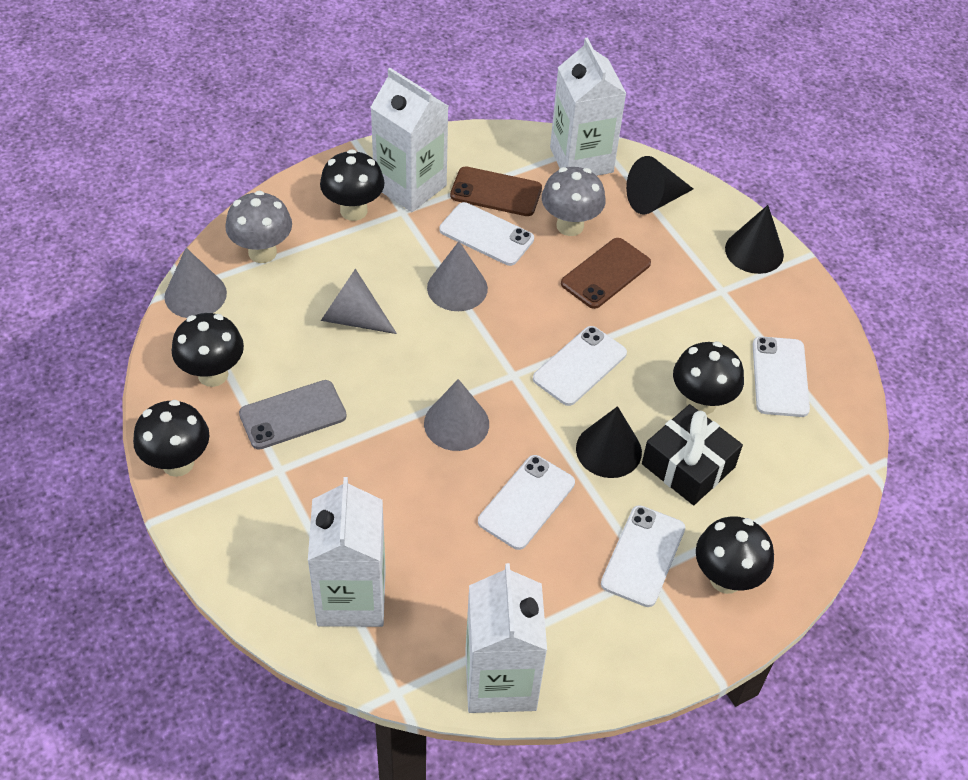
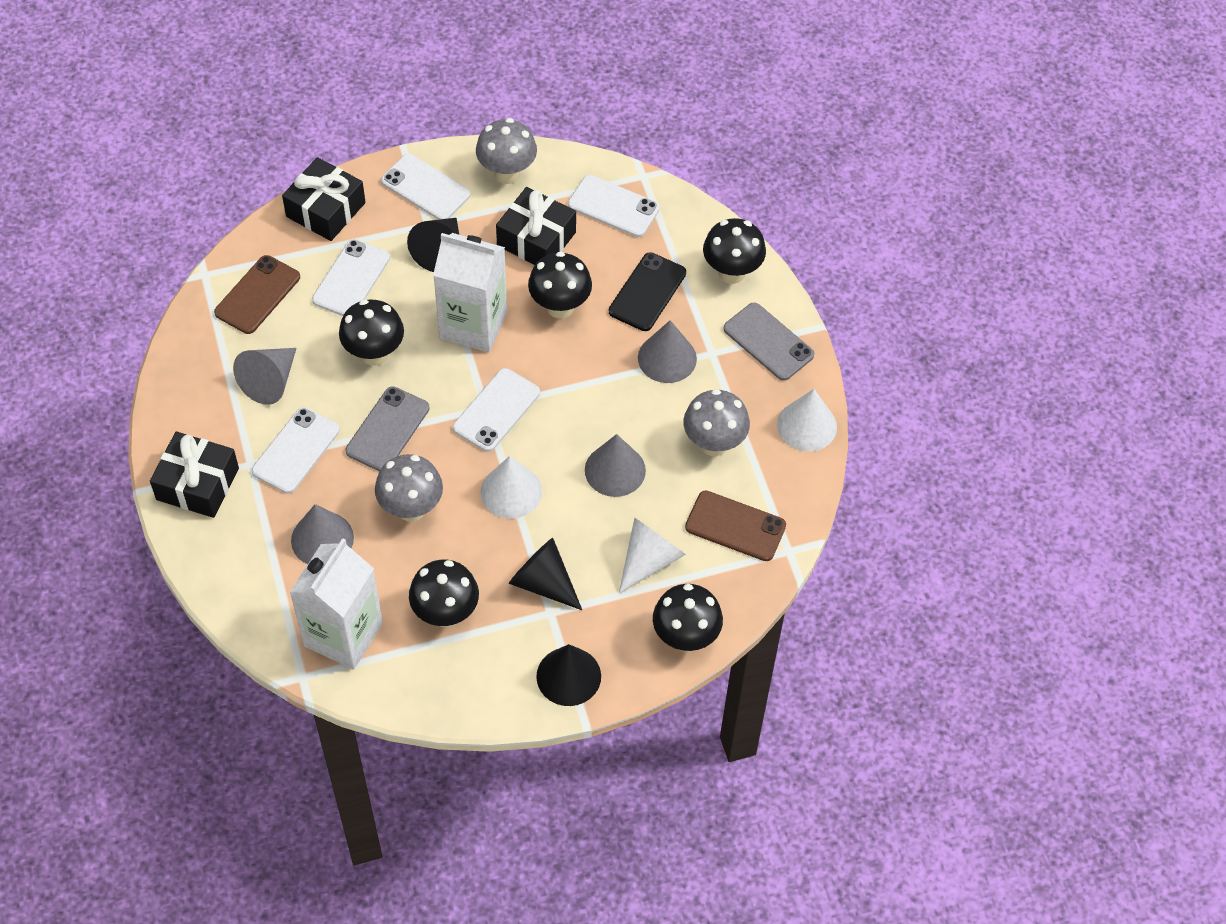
black gift: 1 -> 3
black phone: 0 -> 1
grey mushroom: 2 -> 3
grey phone: 1 -> 2
white carton: 4 -> 2
white cone: 0 -> 3

